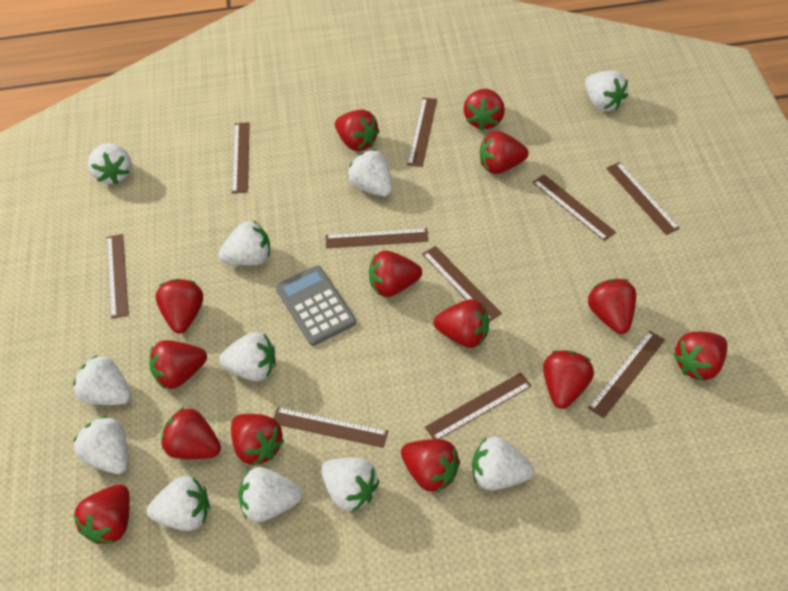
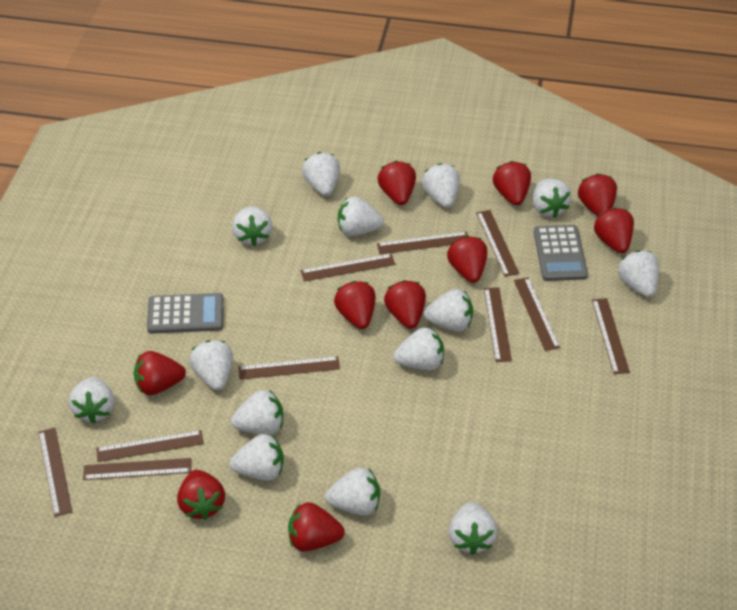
grey calculator: 1 -> 2
red strawberry: 14 -> 10
white strawberry: 11 -> 14

